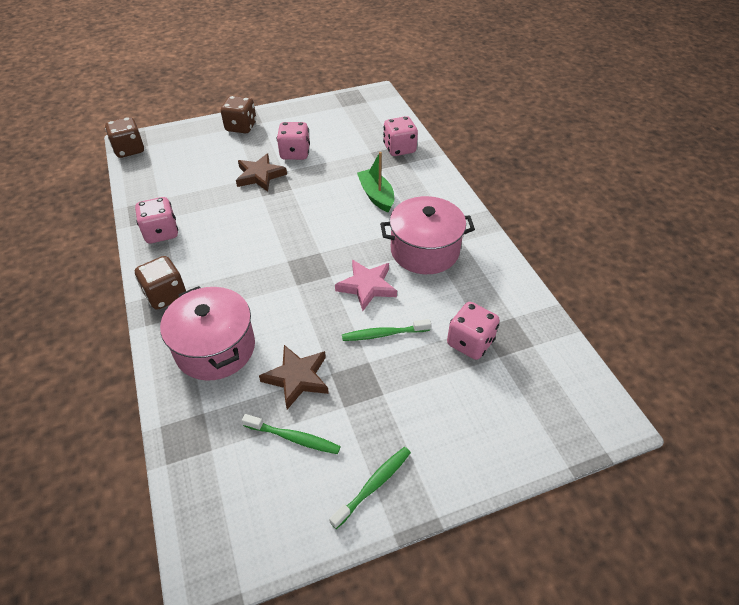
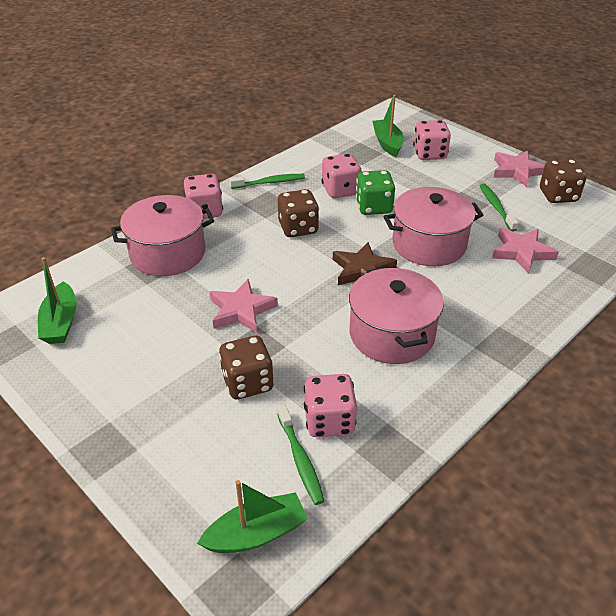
brown star: 2 -> 1
green boat: 1 -> 3
green dice: 0 -> 1
pink pot: 2 -> 3
pink star: 1 -> 3

